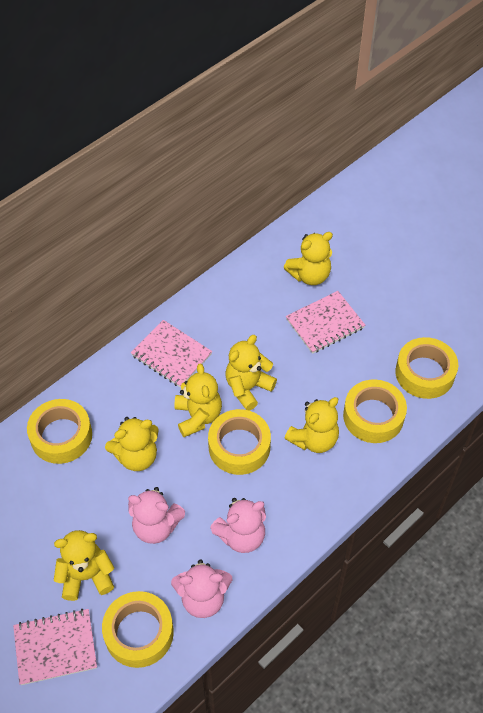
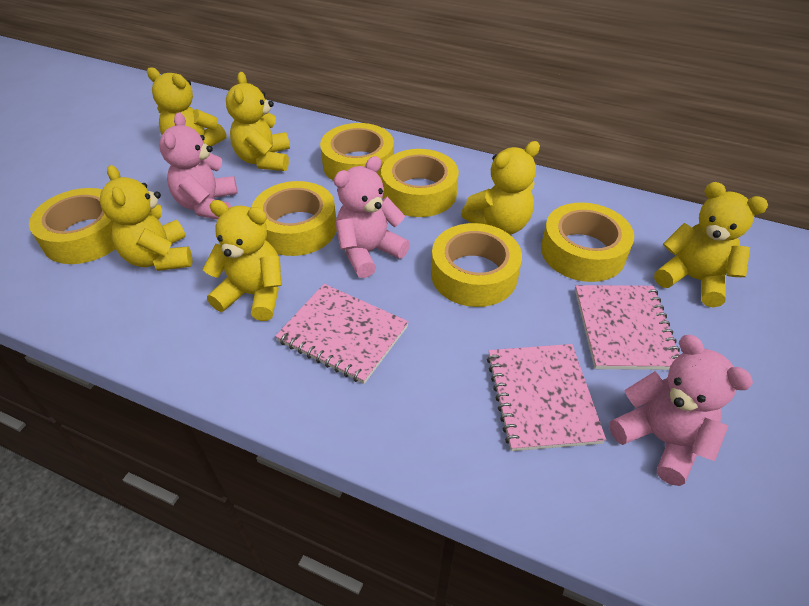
yellow tape: 5 -> 6

